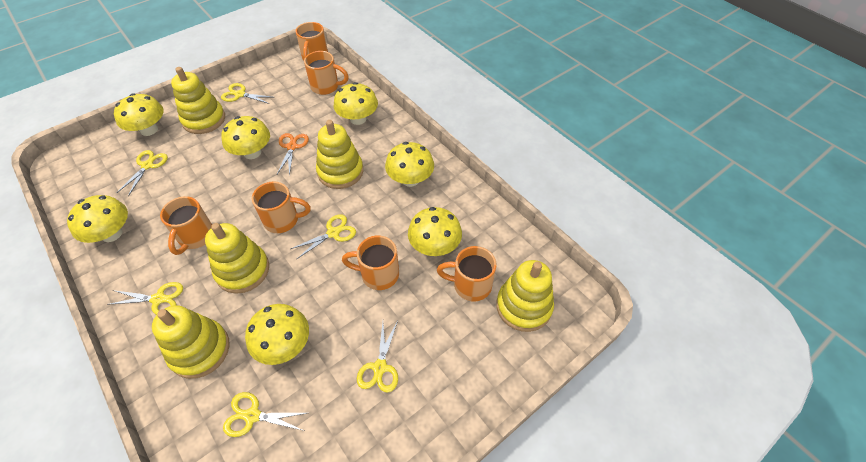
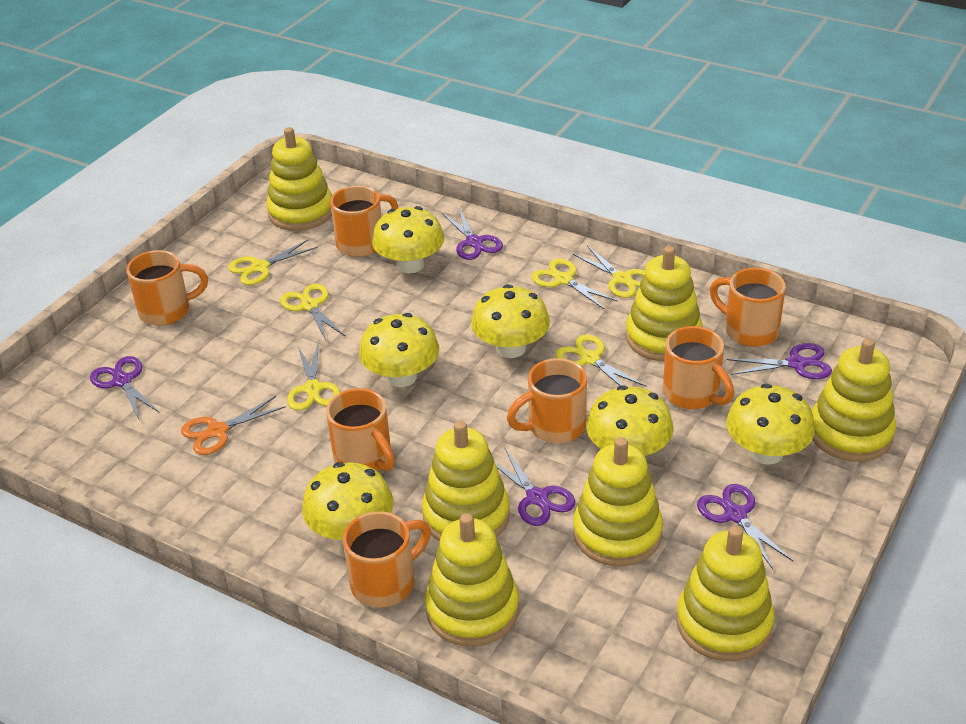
orange mug: 6 -> 7
purple scissors: 0 -> 5
yellow mushroom: 7 -> 6
yellow stacking toy: 5 -> 7

